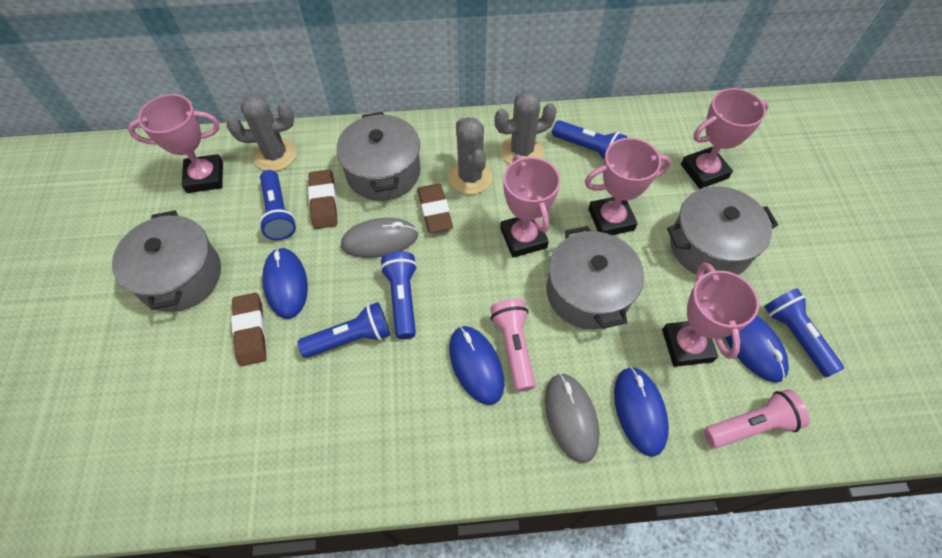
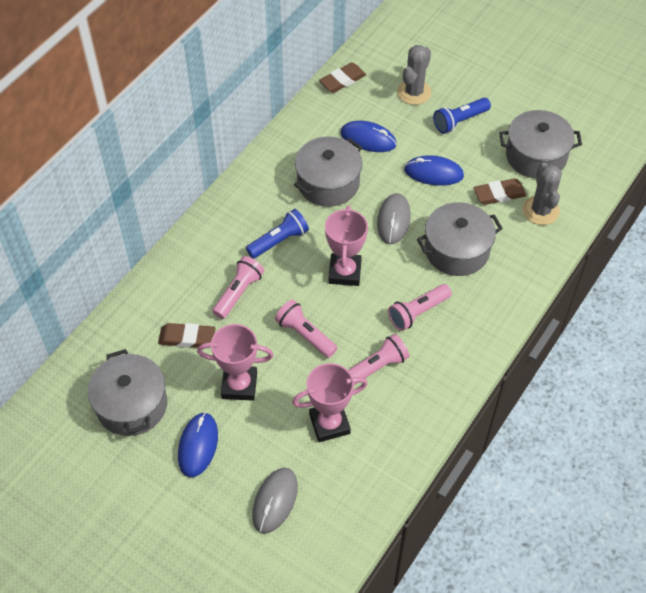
blue flashlight: 5 -> 2
blue mouse: 4 -> 3
grey cactus: 3 -> 2
pink flashlight: 2 -> 4
pink trophy: 5 -> 3

